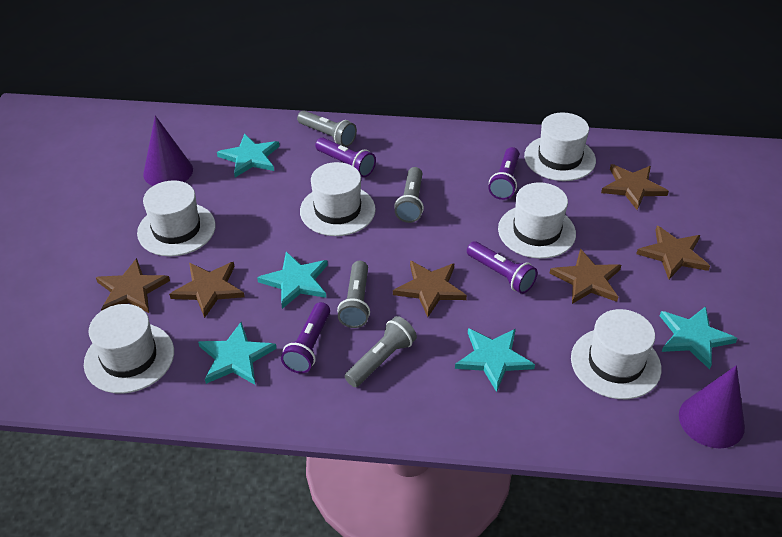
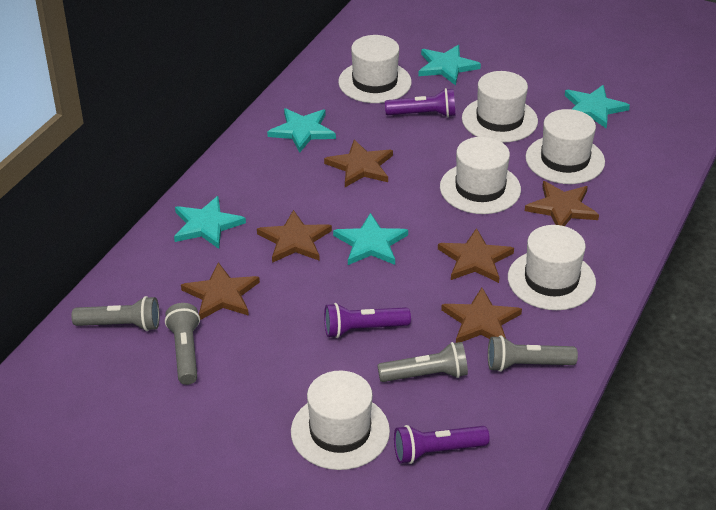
purple cone: 2 -> 0
purple flashlight: 4 -> 3

